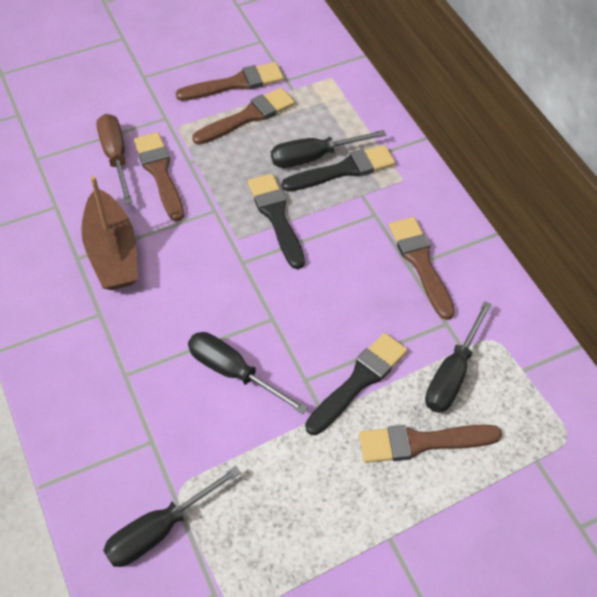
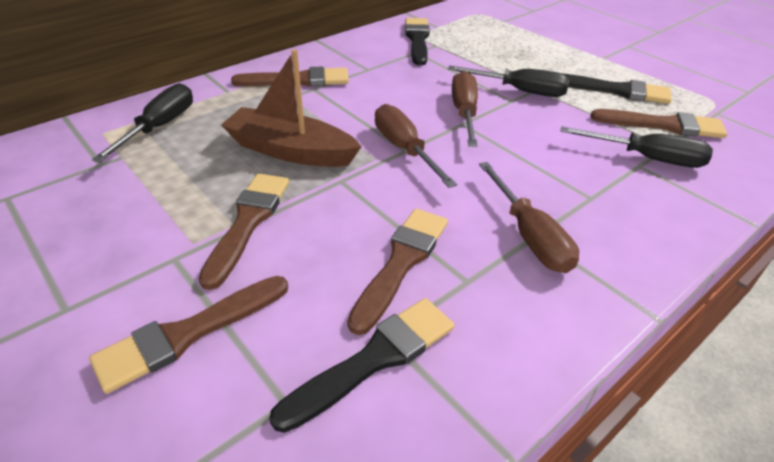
black screwdriver: 4 -> 3
brown screwdriver: 1 -> 3

